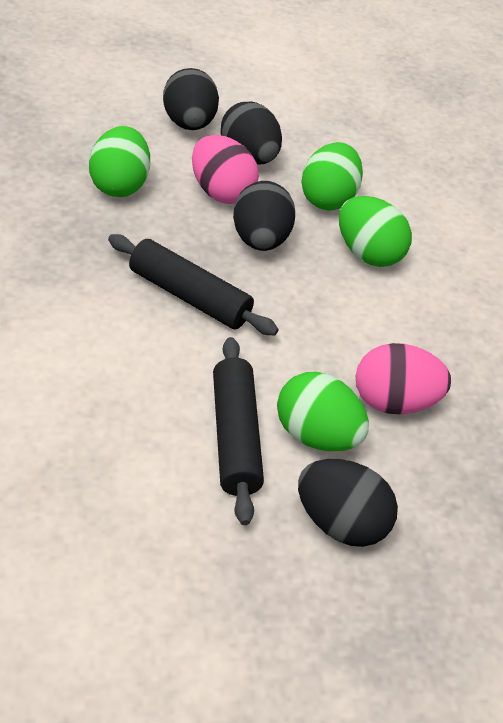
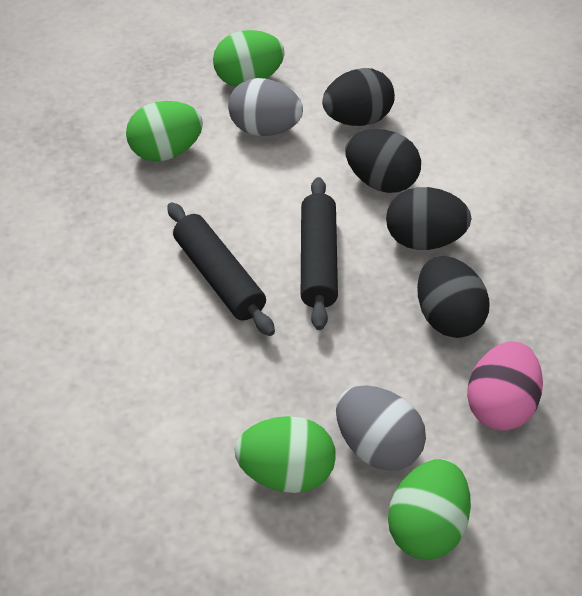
grey egg: 0 -> 2
pink egg: 2 -> 1

